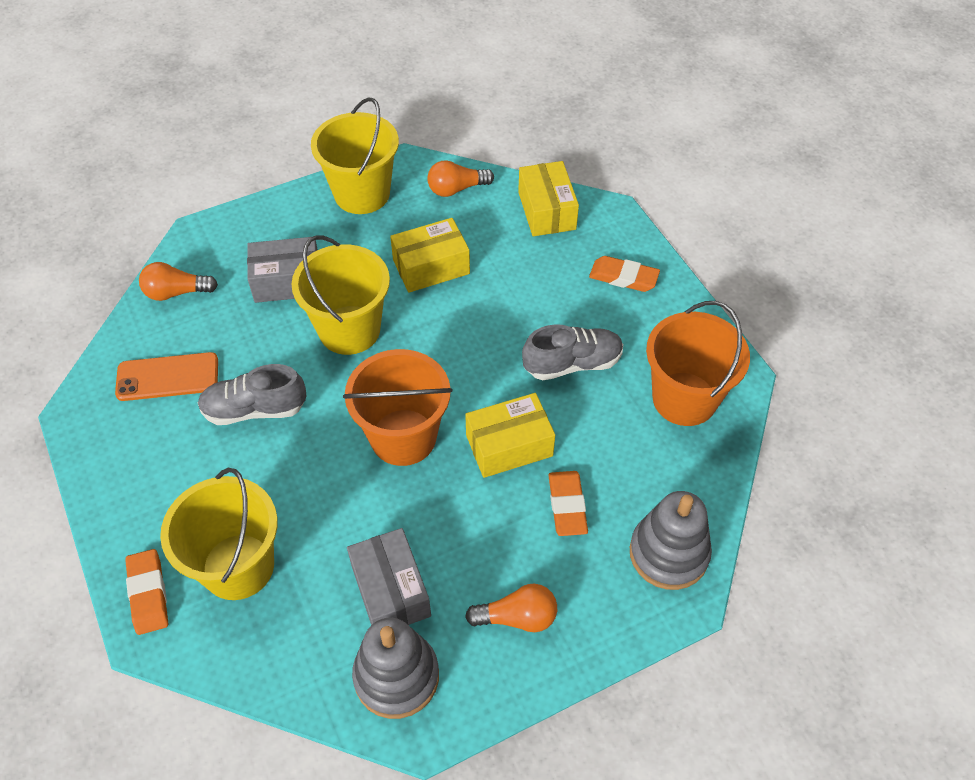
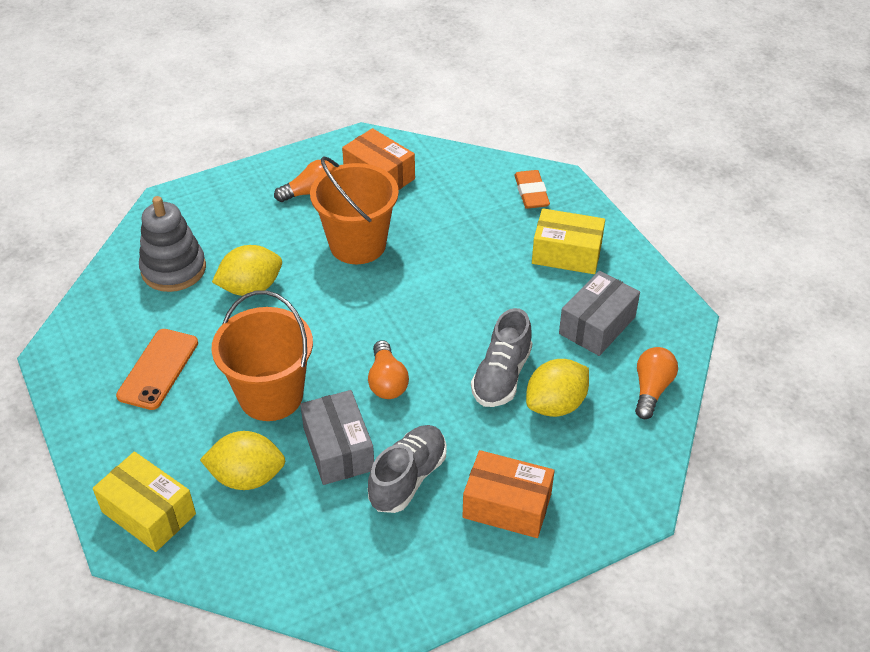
grey stacking toy: 2 -> 1
orange box: 0 -> 2
orange eraser: 3 -> 1
yellow box: 3 -> 2
yellow bucket: 3 -> 0
yellow lemon: 0 -> 3

